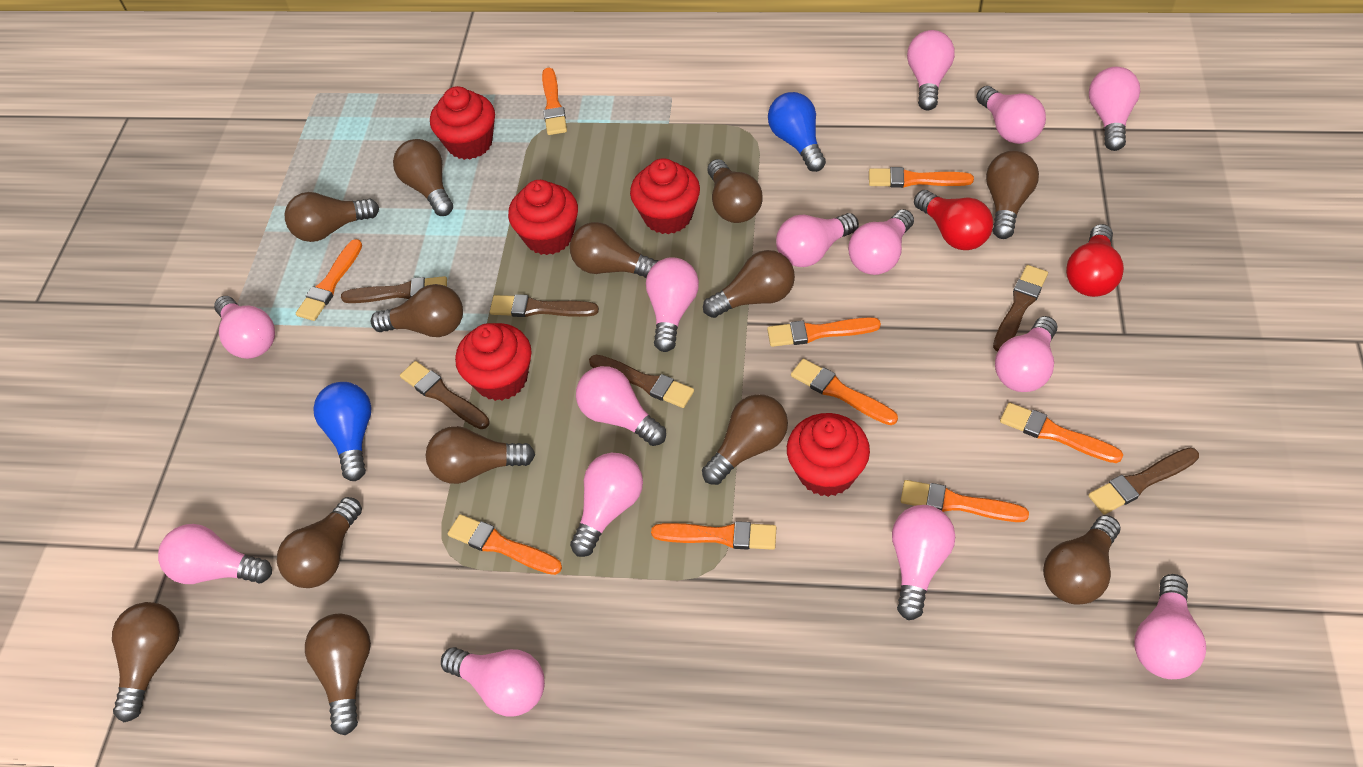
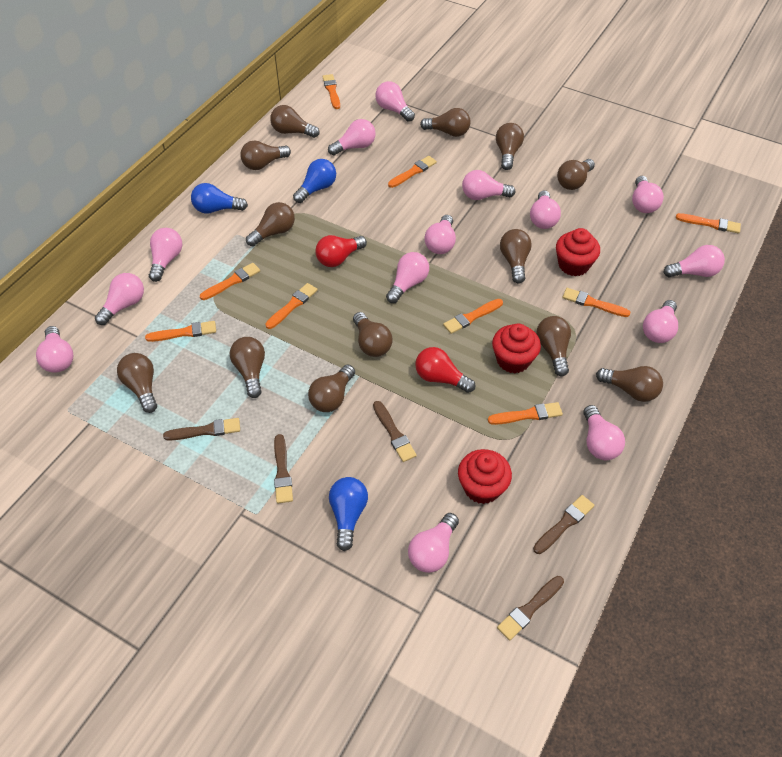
blue light bulb: 2 -> 3
brown brush: 6 -> 5
red cupcake: 5 -> 3

